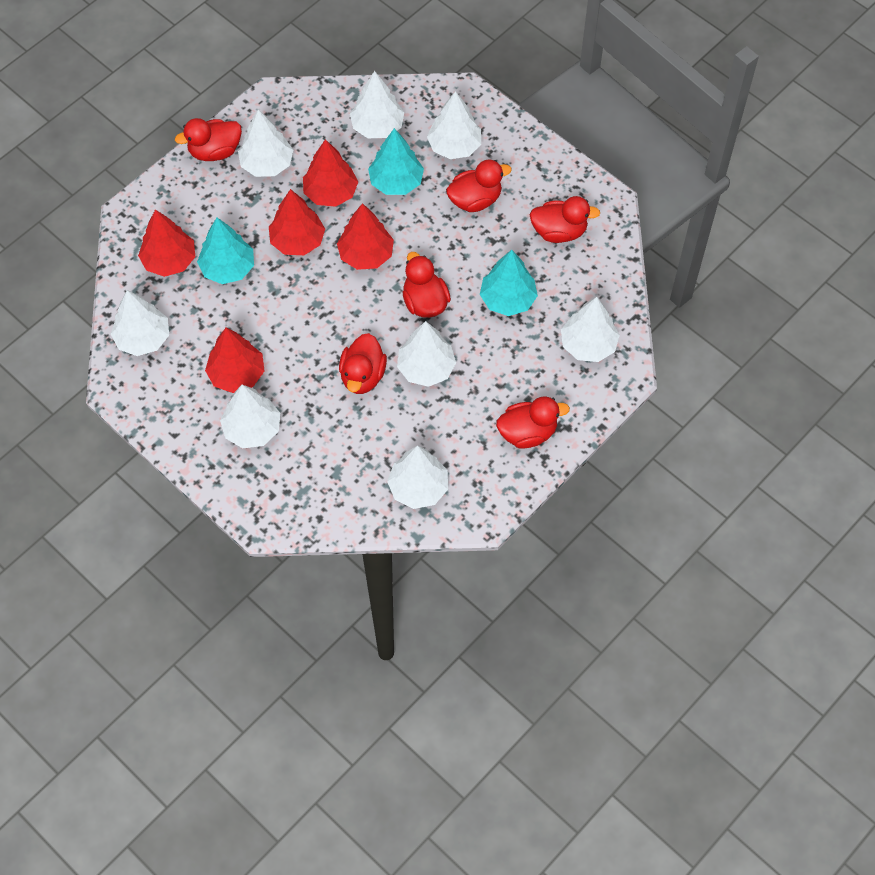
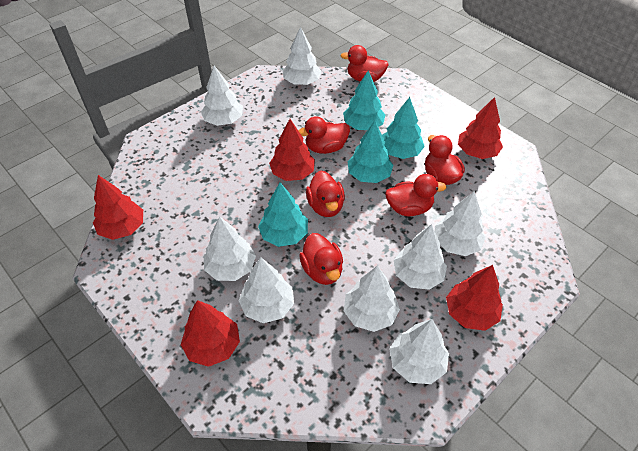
turquoise tree: 3 -> 4

